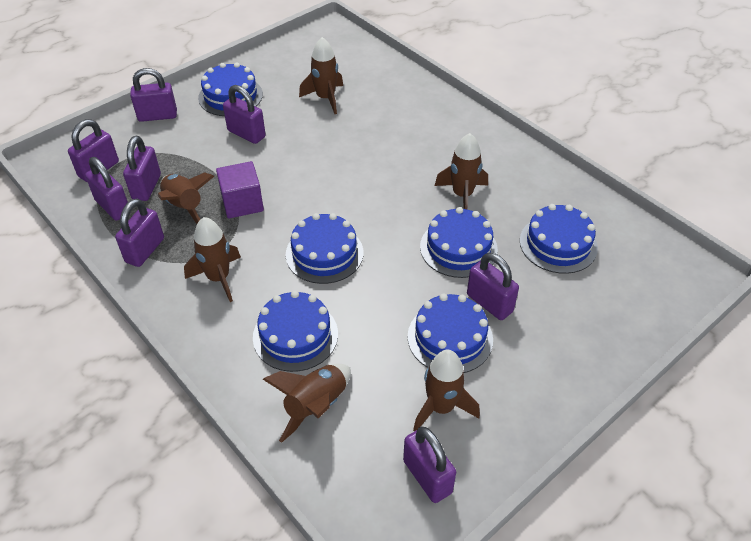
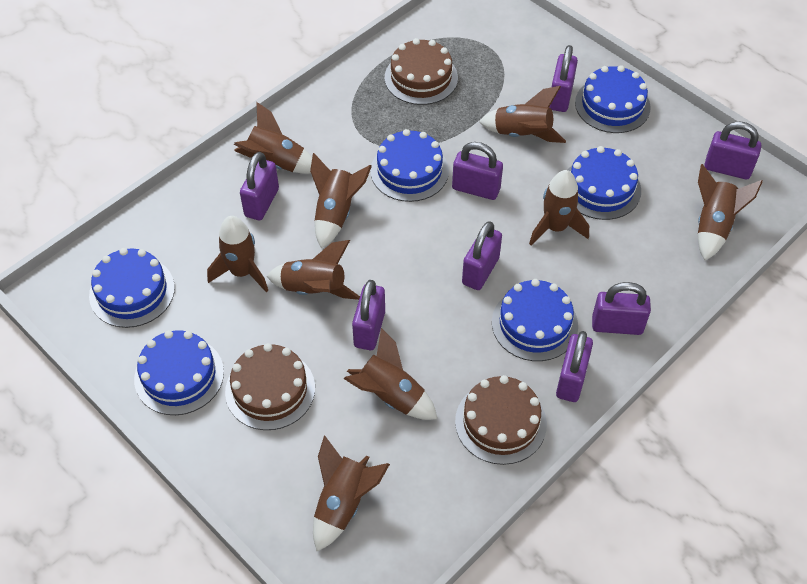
brown cake: 0 -> 3
brown rocket: 6 -> 9
purple cube: 1 -> 0

